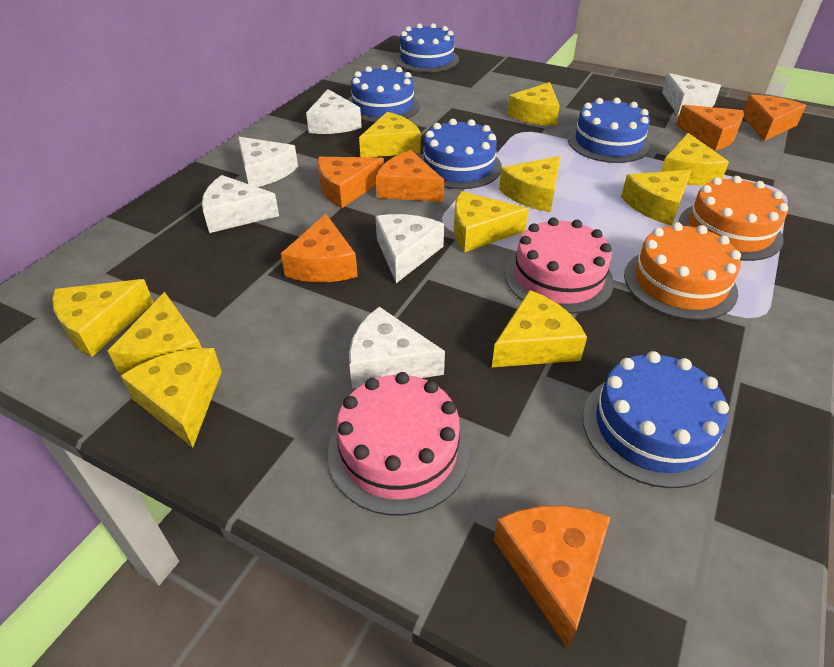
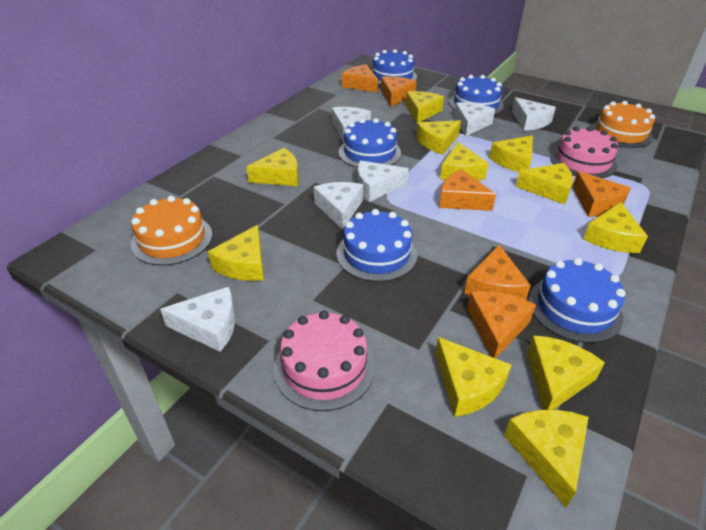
yellow cheese: 10 -> 11

